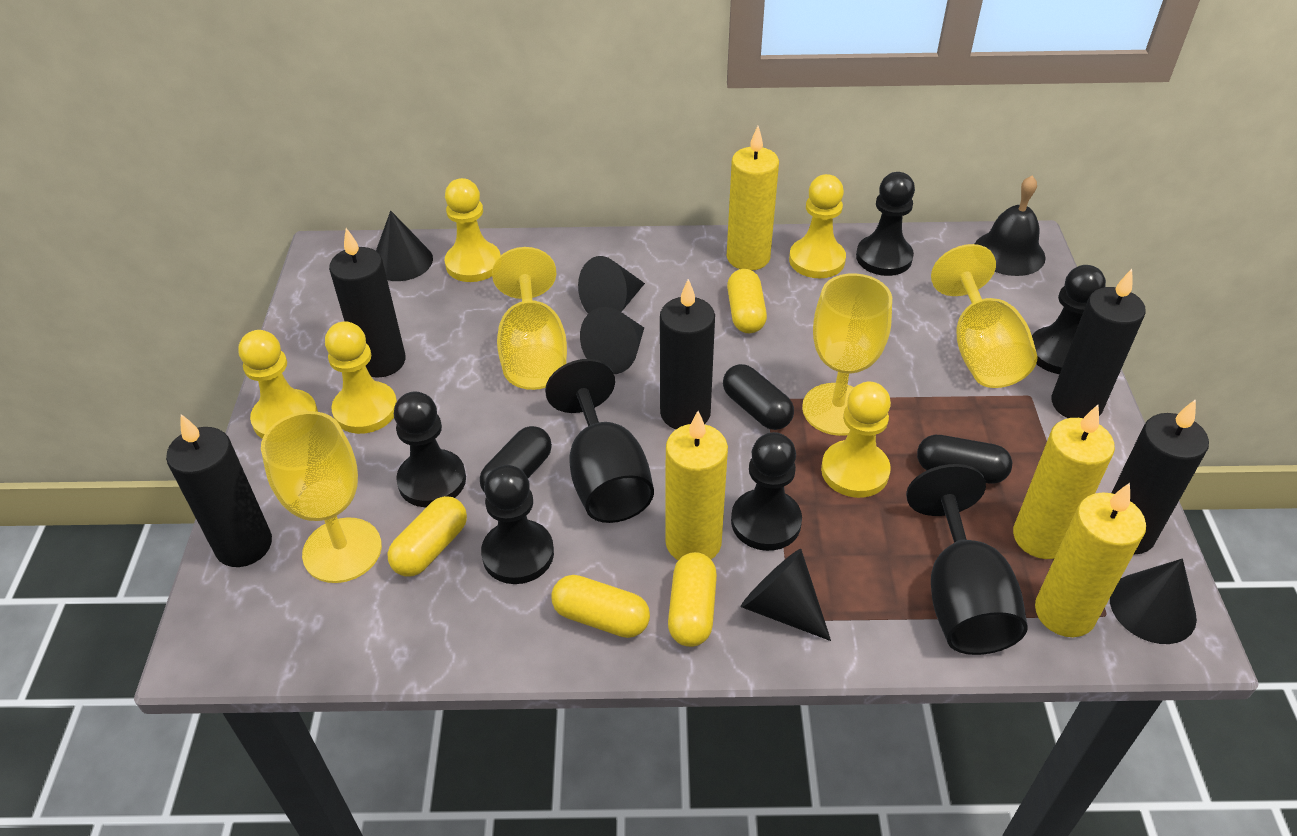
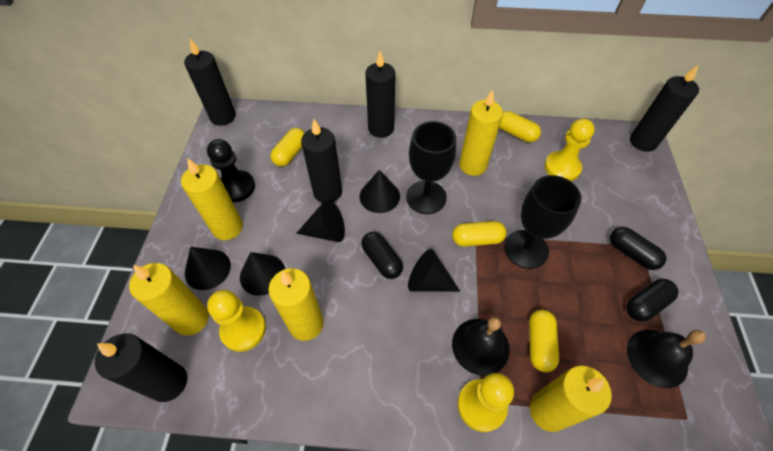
black bell: 1 -> 2
black pawn: 5 -> 1
yellow candle: 4 -> 5
yellow goblet: 4 -> 0
yellow pawn: 5 -> 3

